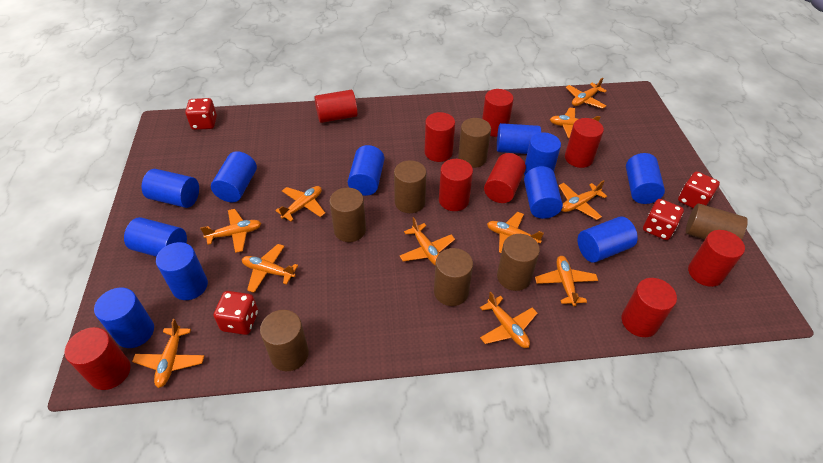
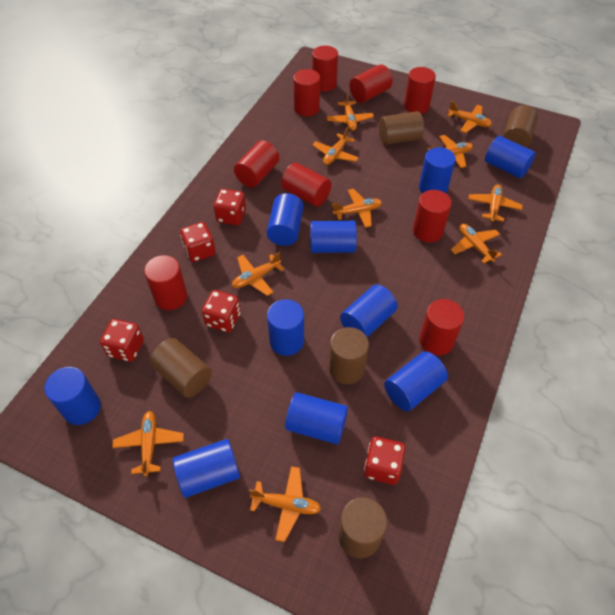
blue cylinder: 11 -> 10
brown cylinder: 7 -> 5
orange plane: 11 -> 10
red dice: 4 -> 5

